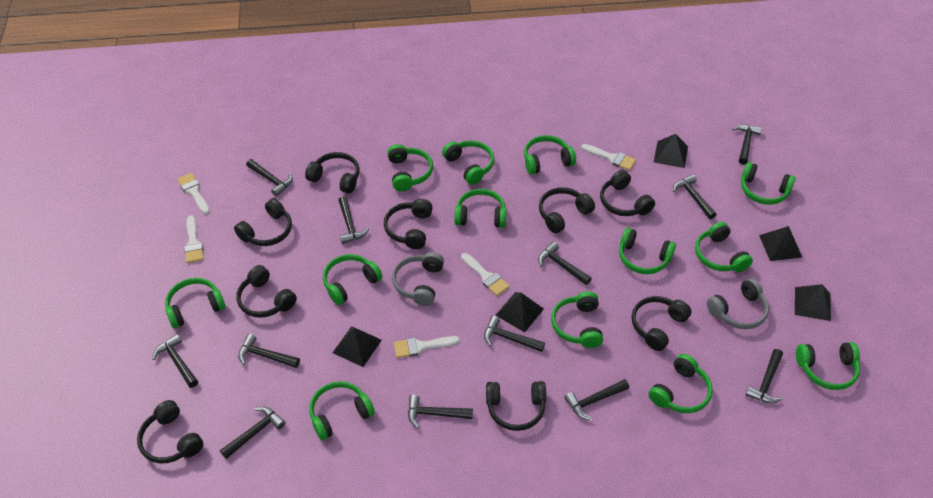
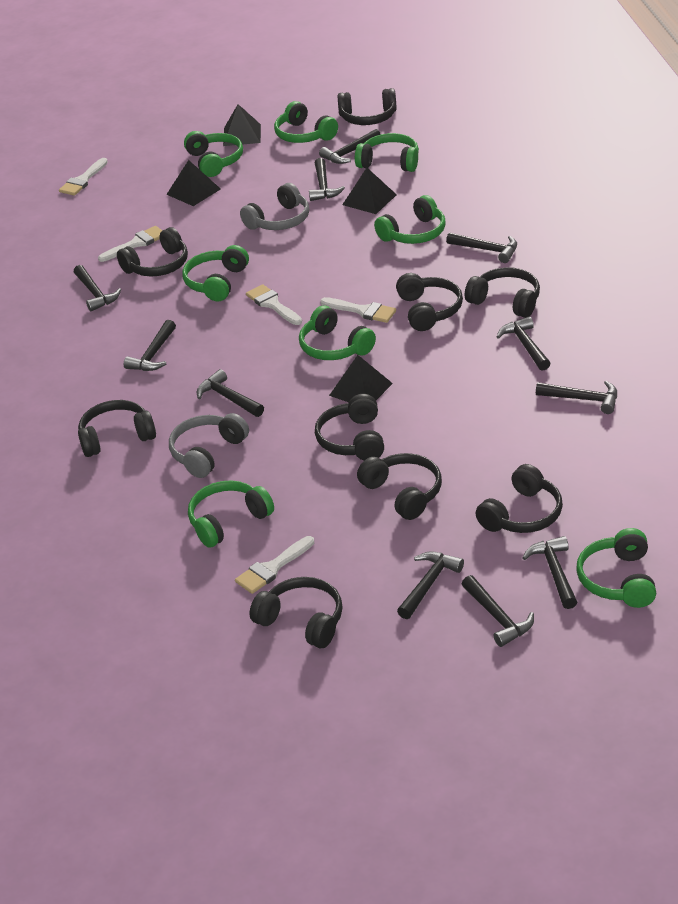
black hammer: 12 -> 11
black pyramid: 5 -> 4
green headphones: 13 -> 8

